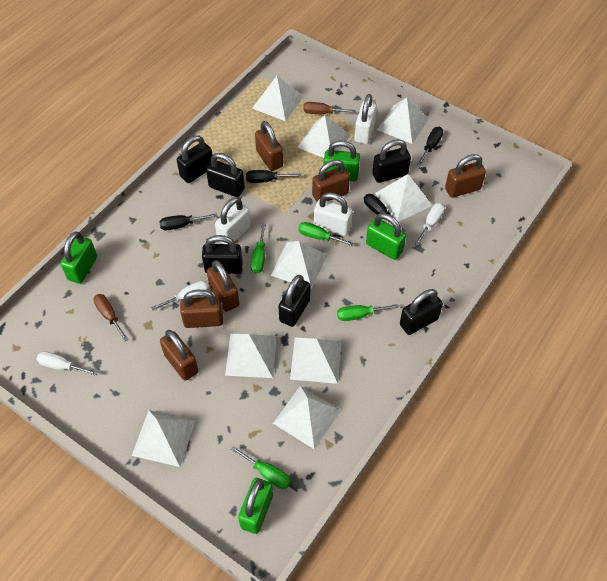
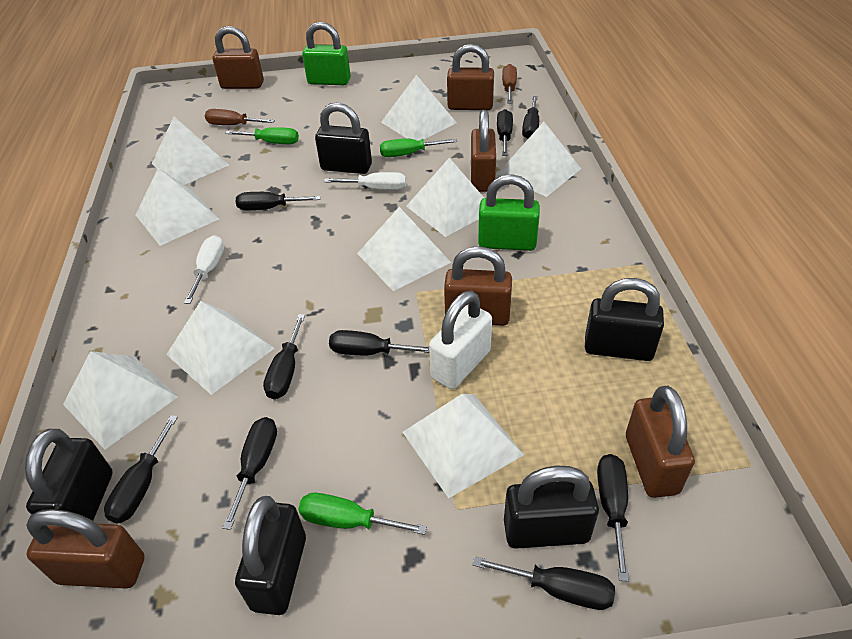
black padlock: 6 -> 5
black screwdriver: 4 -> 9
green padlock: 4 -> 2
green screwdriver: 4 -> 3
white padlock: 3 -> 1
white screwdriver: 3 -> 2

